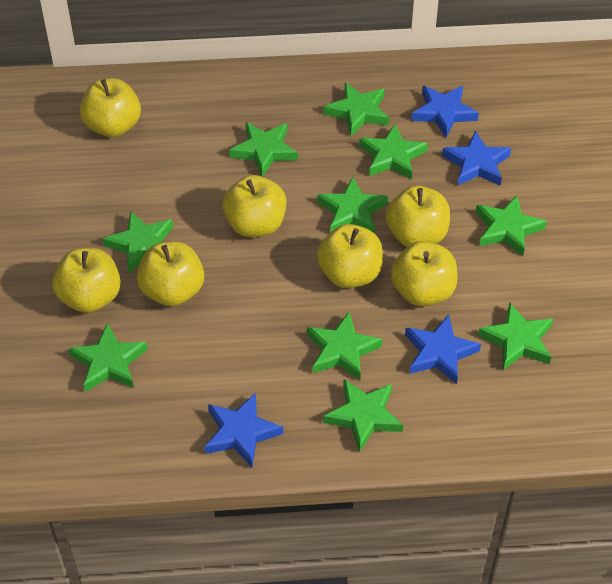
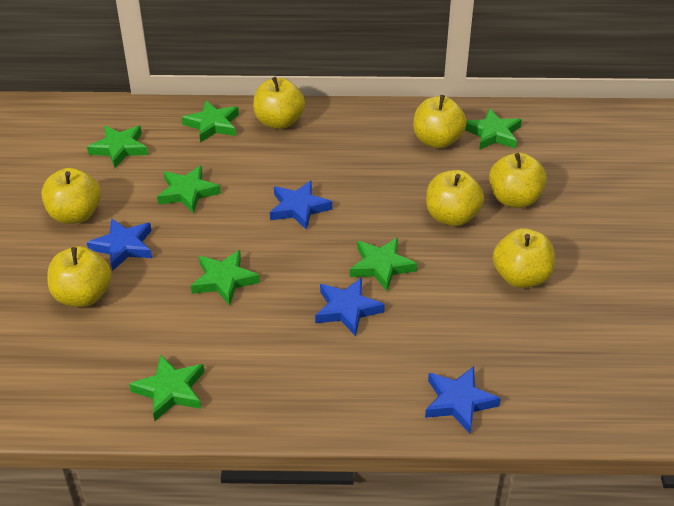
green star: 10 -> 7

